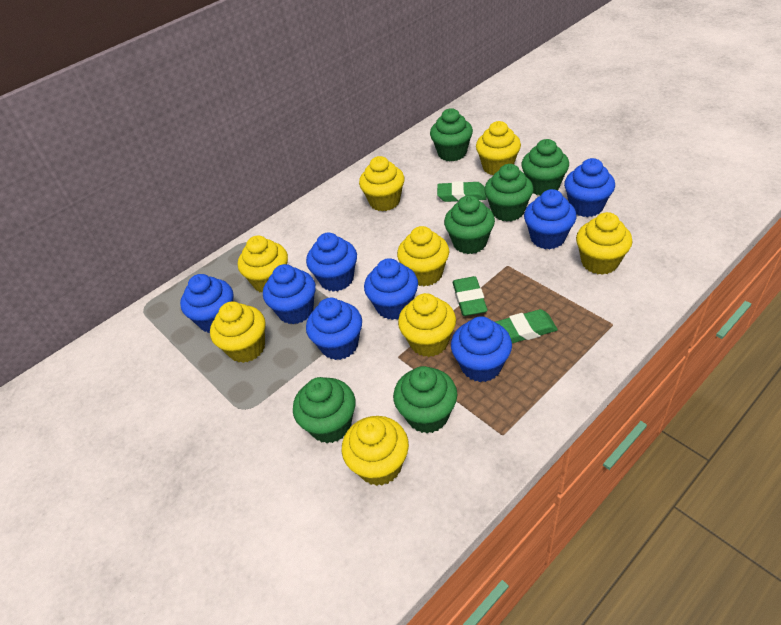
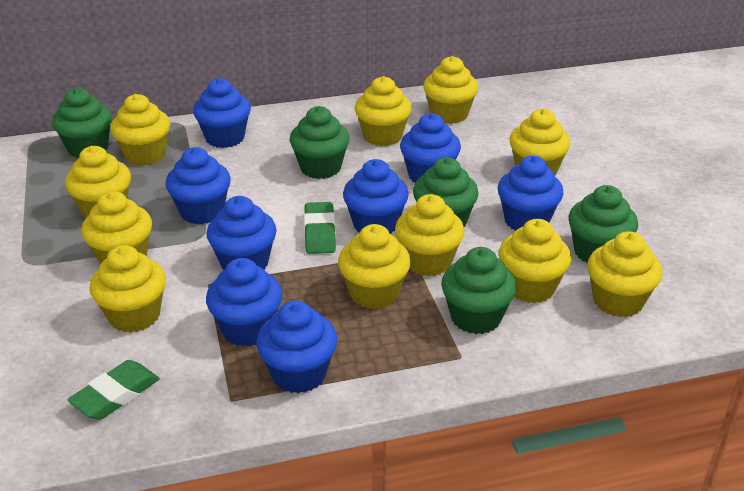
green cupcake: 6 -> 5
green eraser: 3 -> 2
yellow cupcake: 8 -> 11

